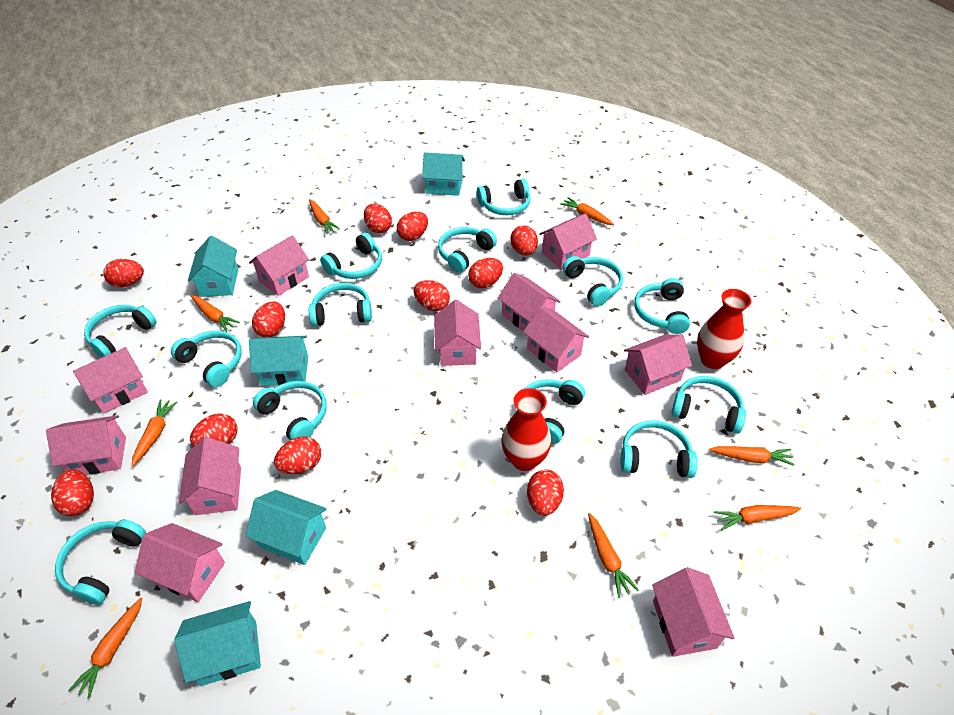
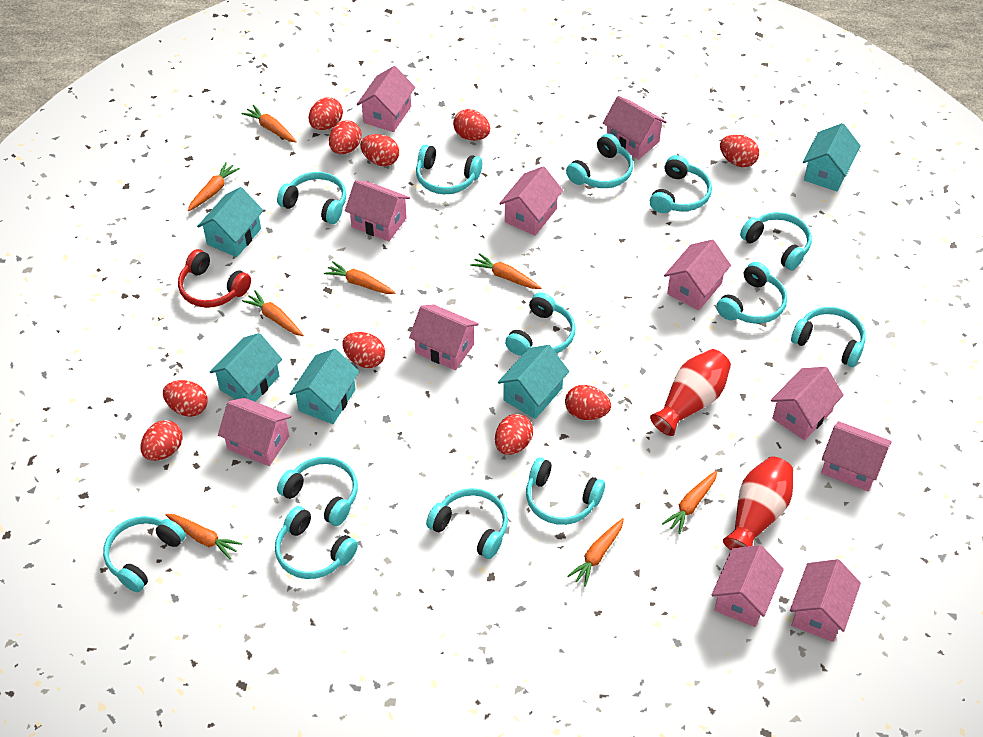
red egg: 11 -> 10
red headphones: 0 -> 1

